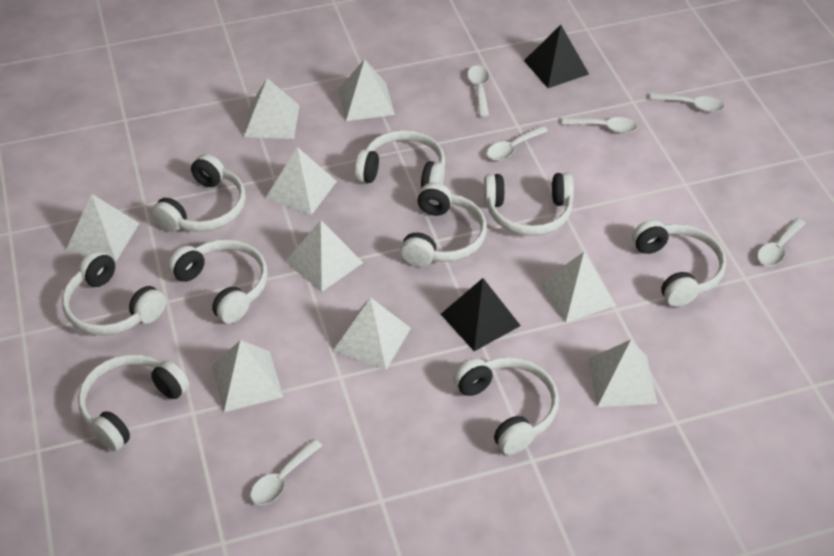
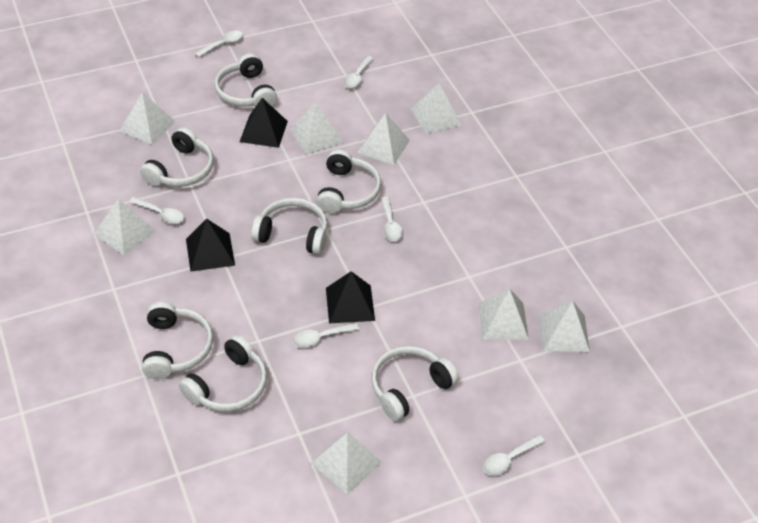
black pyramid: 2 -> 3
white headphones: 9 -> 7
white pyramid: 9 -> 8

